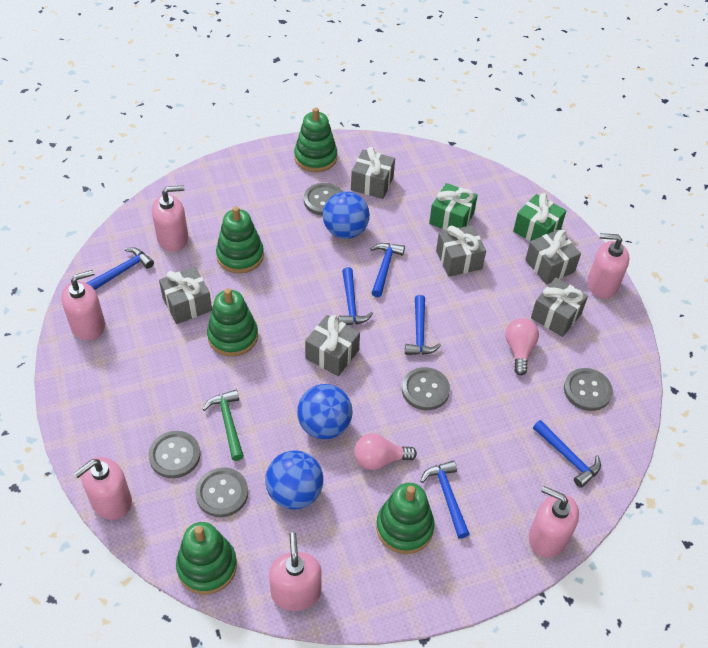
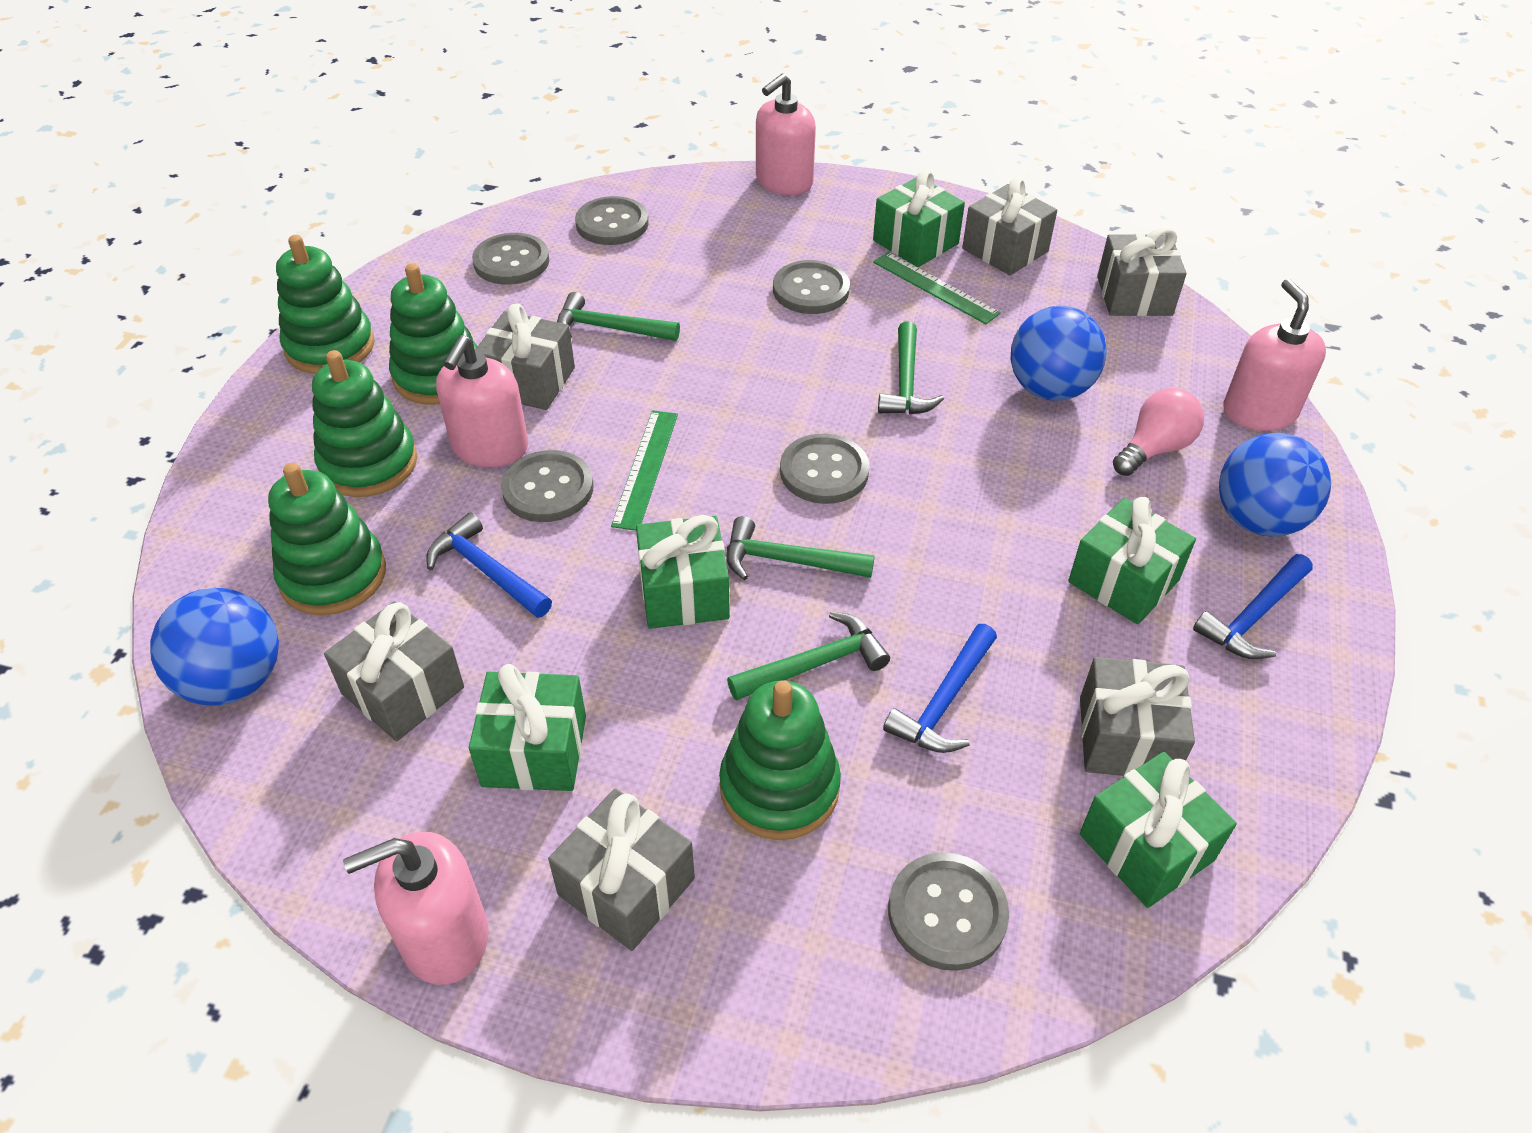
blue hammer: 6 -> 3
green gift: 2 -> 5
green hammer: 1 -> 4
green ruler: 0 -> 2
grey button: 5 -> 6
pink light bulb: 2 -> 1
pink soap dispenser: 6 -> 4

